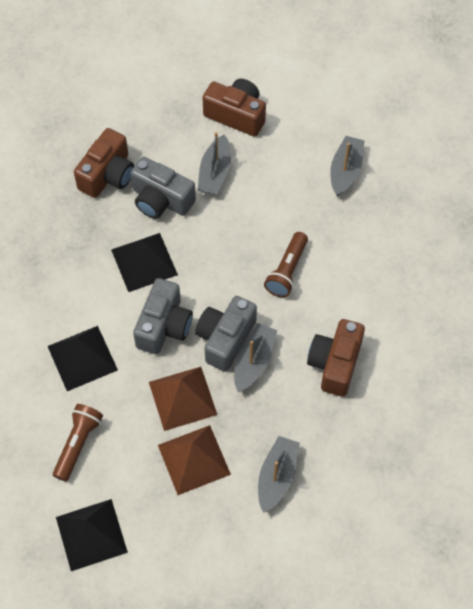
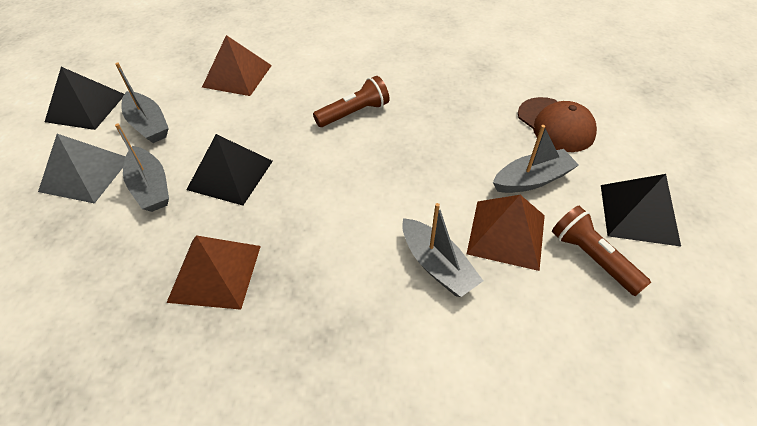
brown camera: 3 -> 0
brown cap: 0 -> 1
brown pyramid: 2 -> 3
grey camera: 3 -> 0
grey pyramid: 0 -> 1

